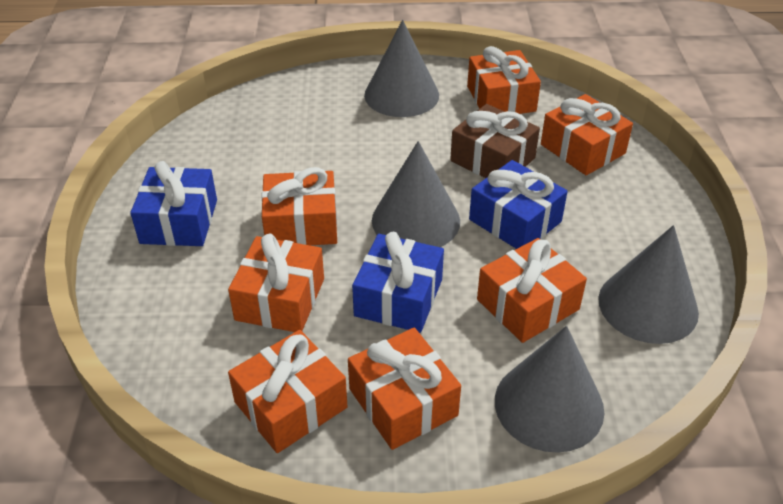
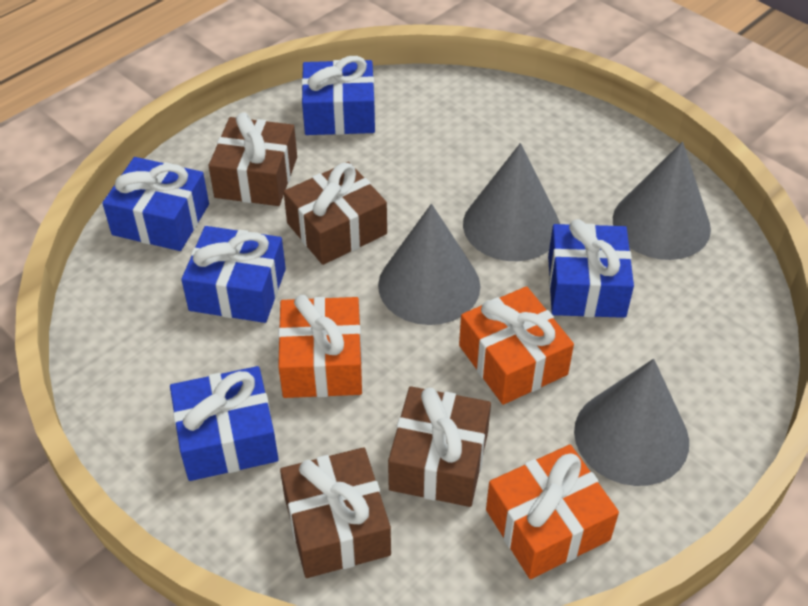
blue gift: 3 -> 5
brown gift: 1 -> 4
orange gift: 7 -> 3

